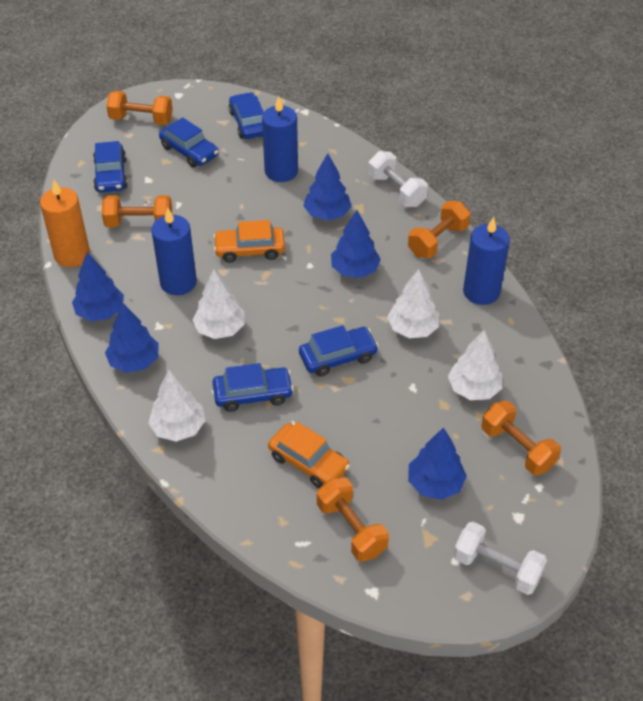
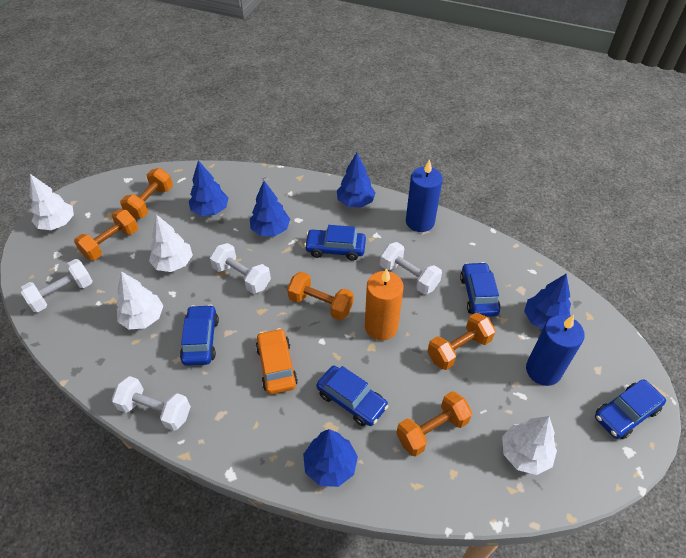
blue candle: 3 -> 2
orange car: 2 -> 1
white dumbbell: 2 -> 4

